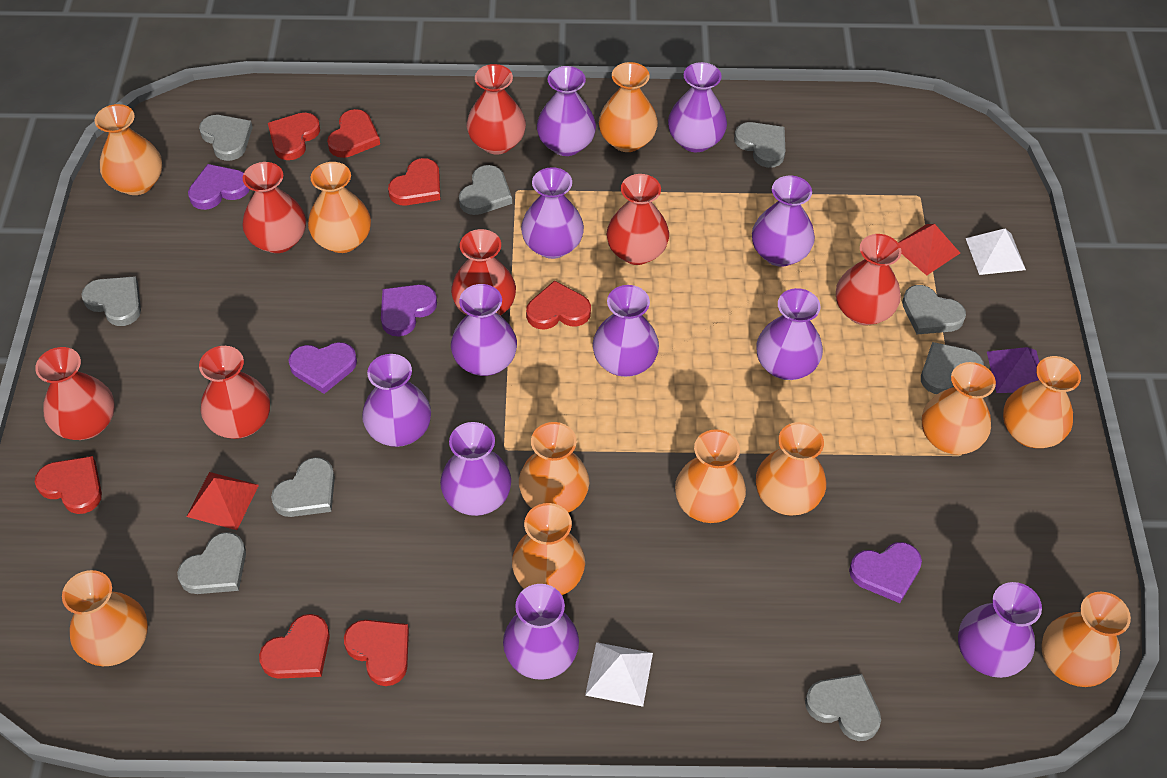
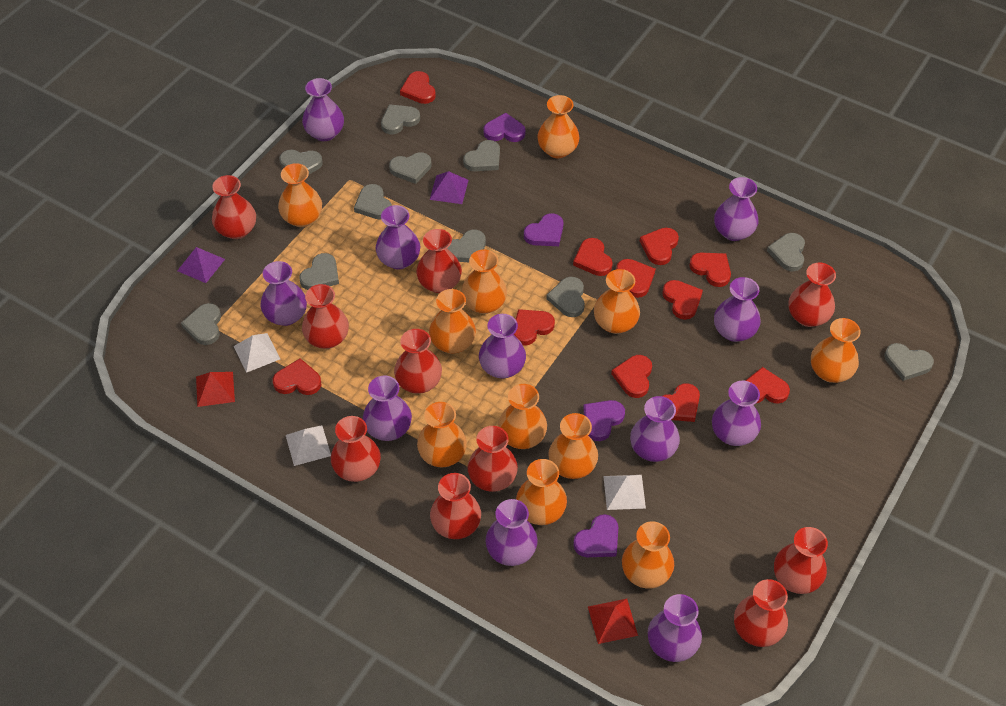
grey heart: 9 -> 11
purple pyramid: 1 -> 2
red heart: 7 -> 11
red vase: 7 -> 10
white pyramid: 2 -> 3

